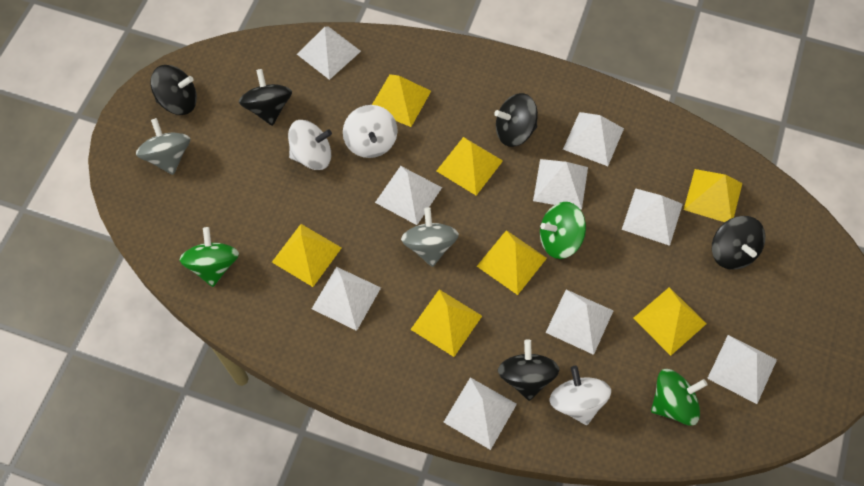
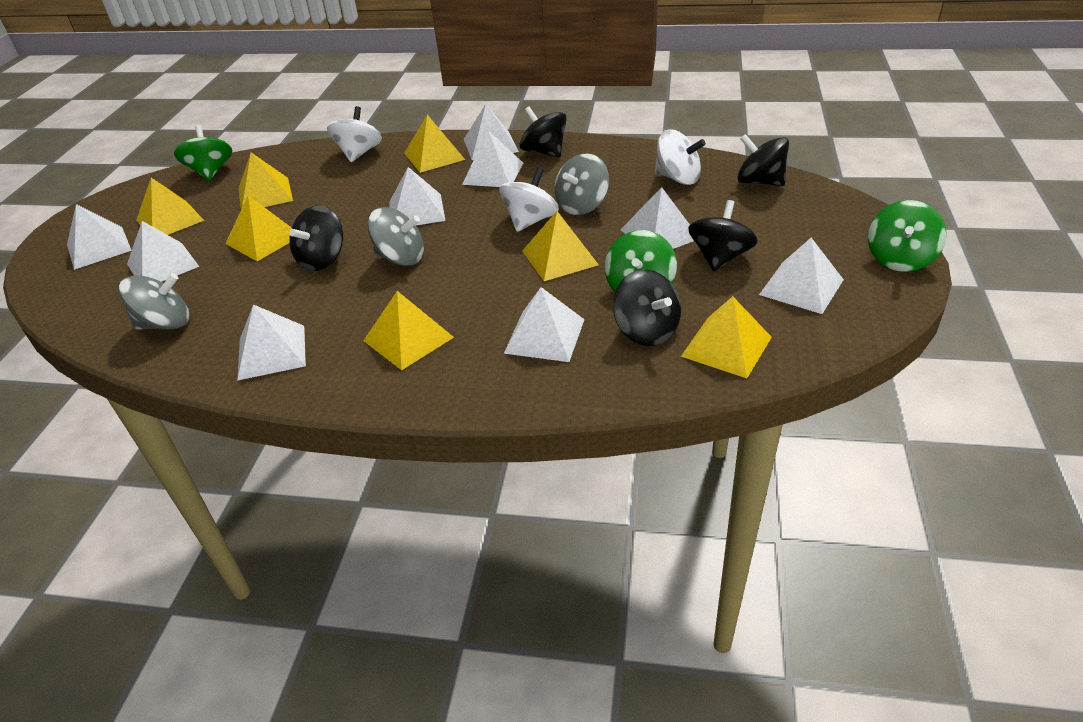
grey spinning top: 2 -> 3

